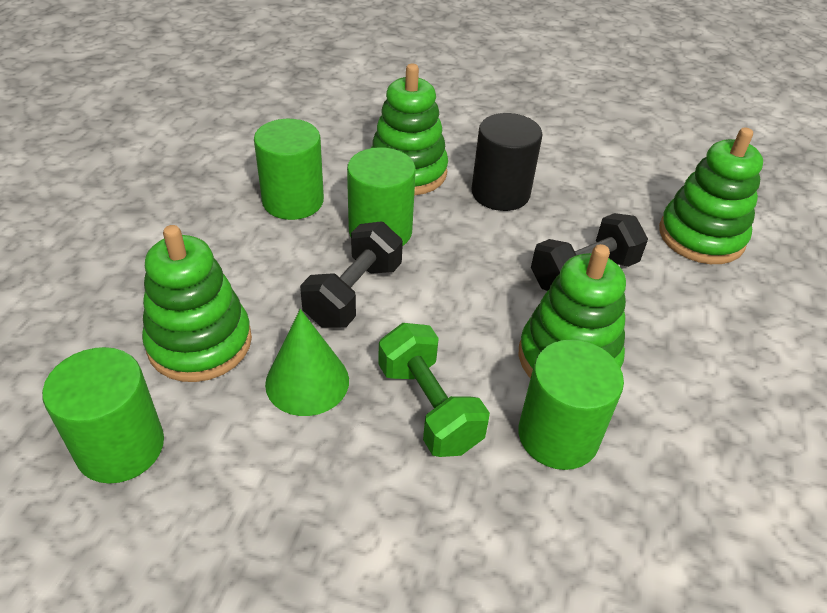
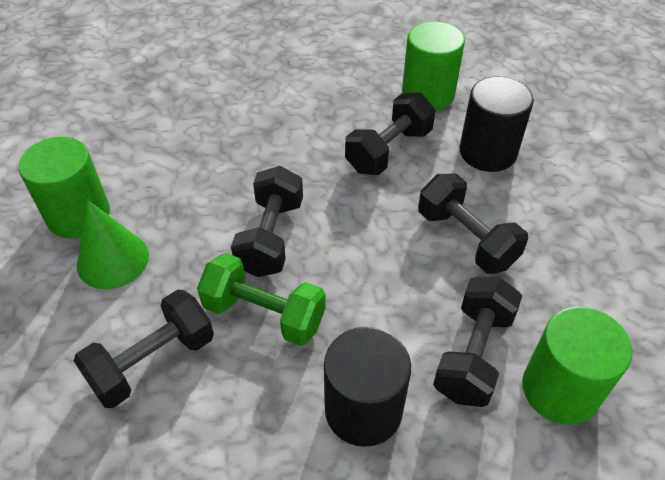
black cylinder: 1 -> 2
black dumbbell: 2 -> 5
green cylinder: 4 -> 3
green stacking toy: 4 -> 0

